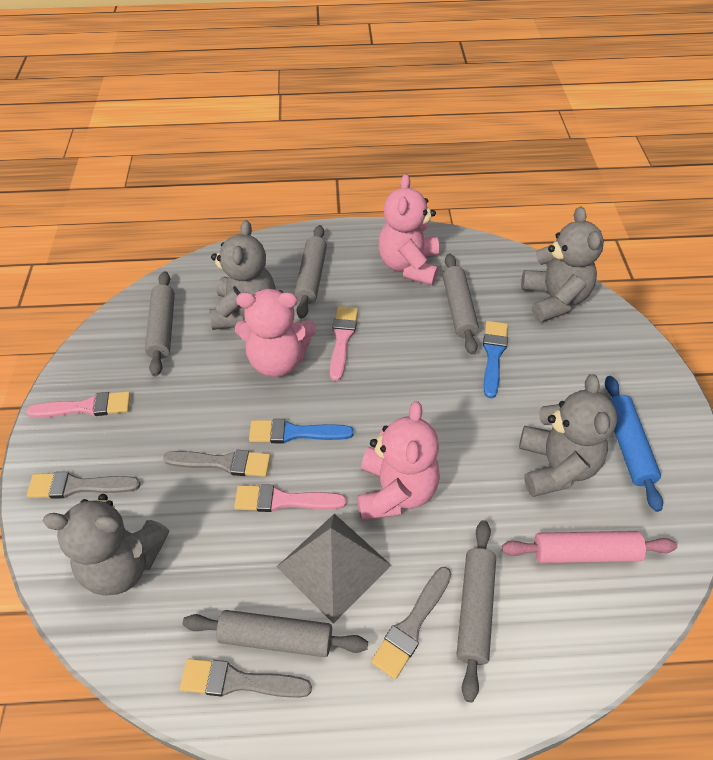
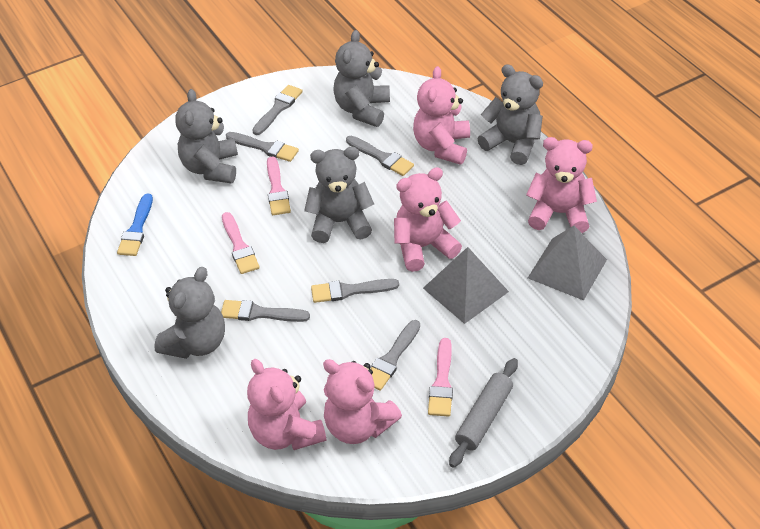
blue brush: 2 -> 1
blue rolling pin: 1 -> 0
grey brush: 4 -> 6
grey pyramid: 1 -> 2
grey rolling pin: 5 -> 1
grey teddy bear: 4 -> 5
pink rolling pin: 1 -> 0
pink teddy bear: 3 -> 5

